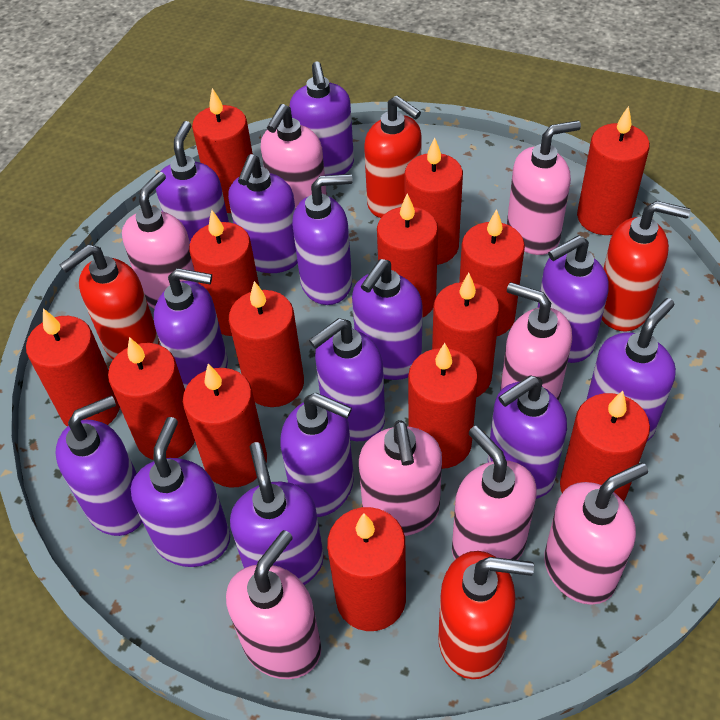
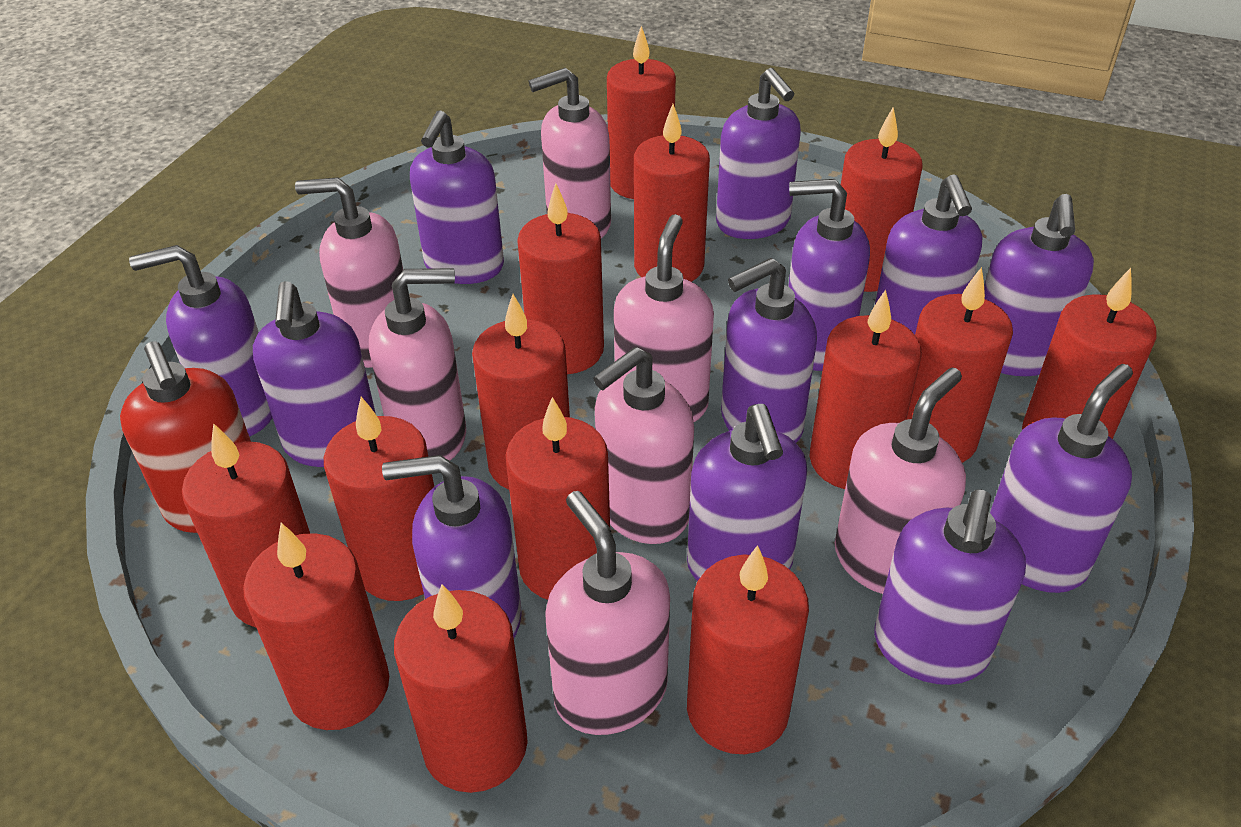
pink soap dispenser: 8 -> 7
purple soap dispenser: 14 -> 12
red soap dispenser: 4 -> 1

